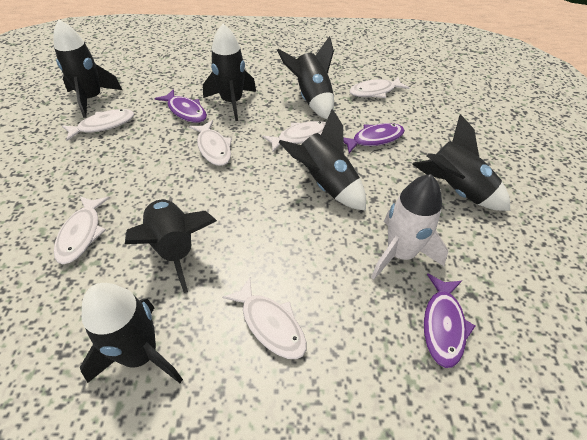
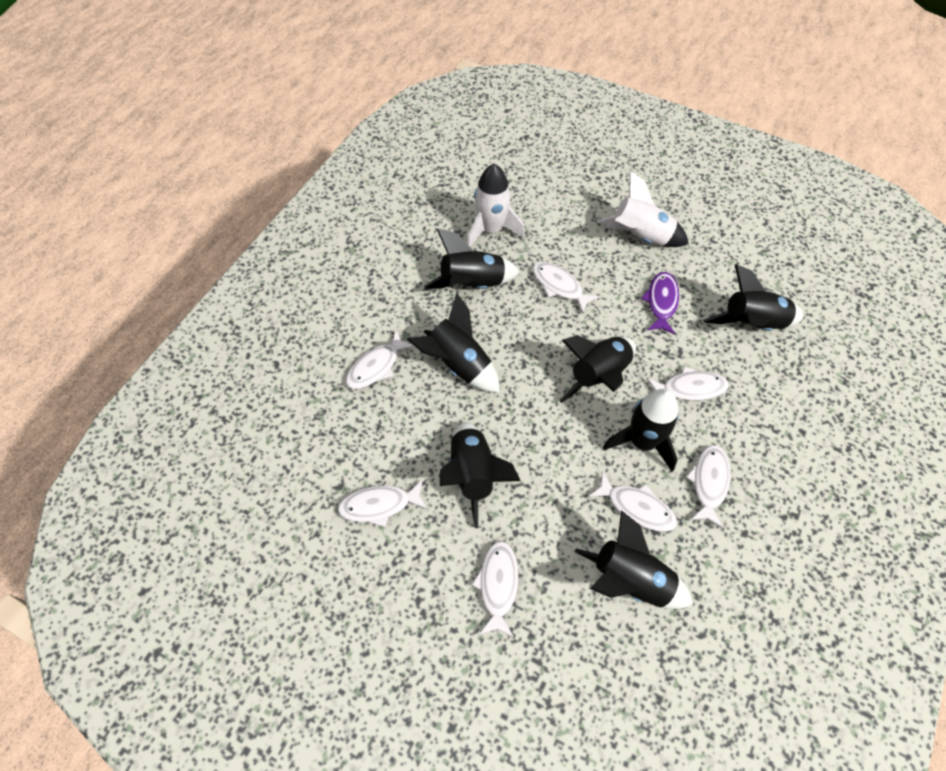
purple fish: 3 -> 1
white fish: 6 -> 7
white rocket: 1 -> 2

